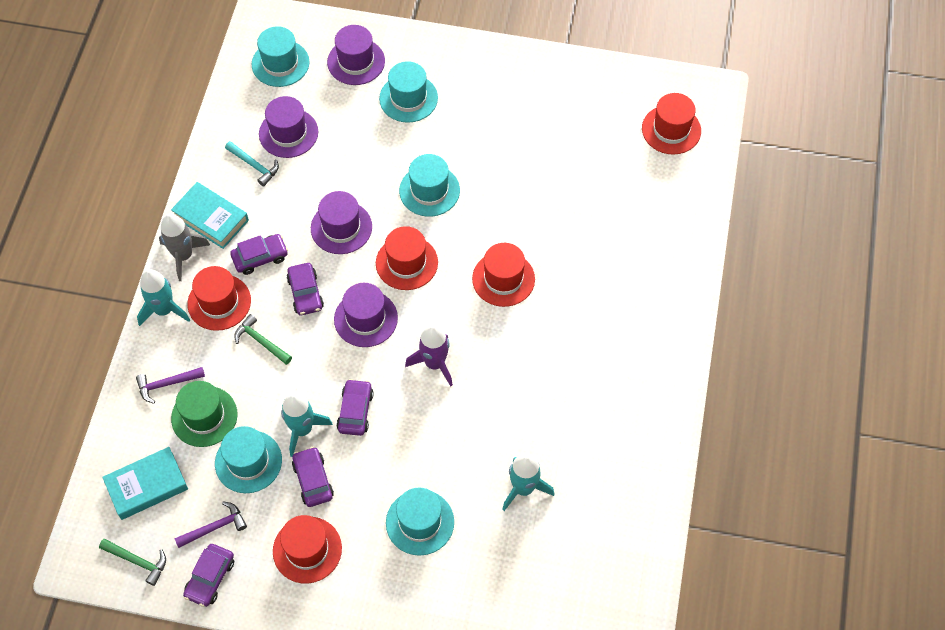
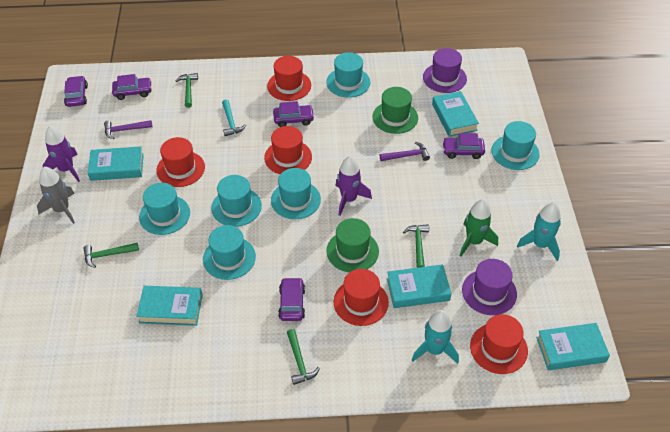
green hammer: 2 -> 4
green hat: 1 -> 2
green rocket: 0 -> 1
purple hat: 4 -> 2
purple rocket: 1 -> 2
turquoise book: 2 -> 5
turquoise hat: 5 -> 6
turquoise rocket: 3 -> 2

